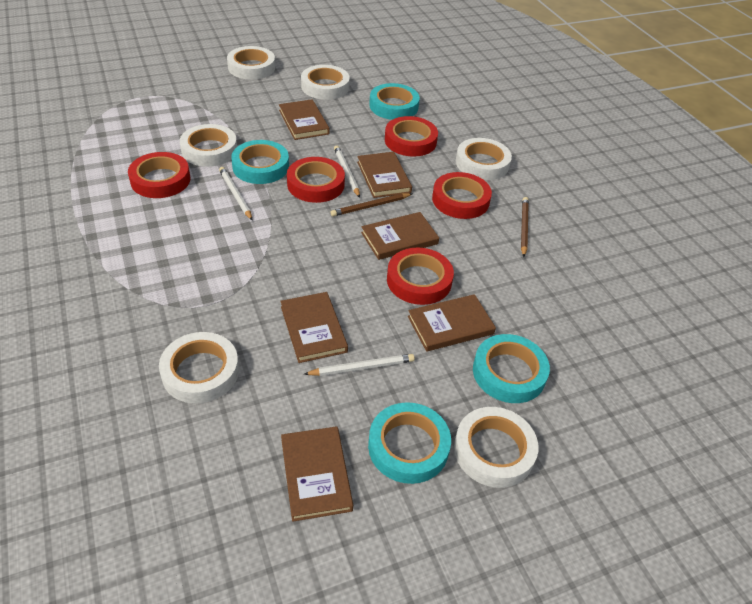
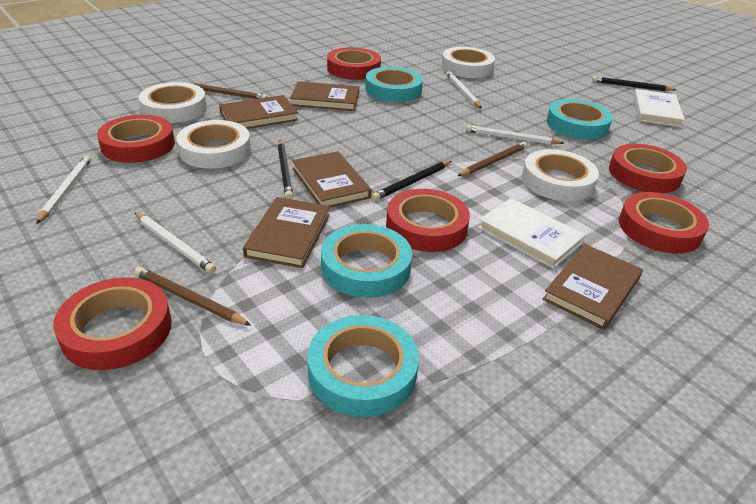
black pencil: 0 -> 3
brown book: 6 -> 5
brown pencil: 2 -> 3
red tape: 5 -> 6
white book: 0 -> 2
white pencil: 3 -> 4
white tape: 6 -> 4

